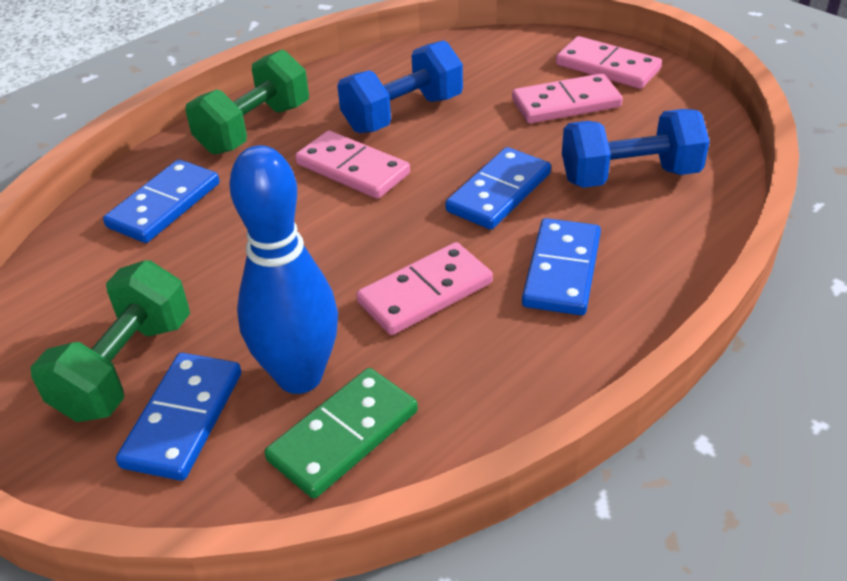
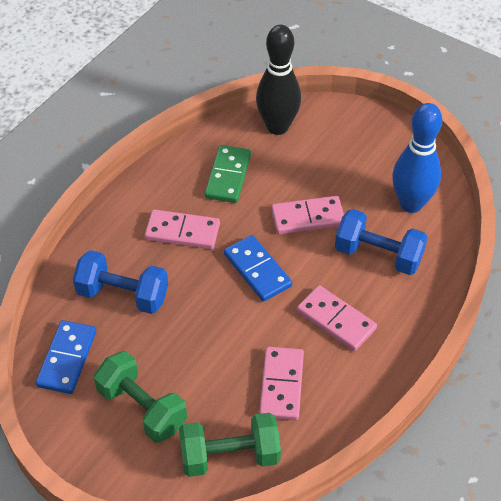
black bowling pin: 0 -> 1
blue domino: 4 -> 2

